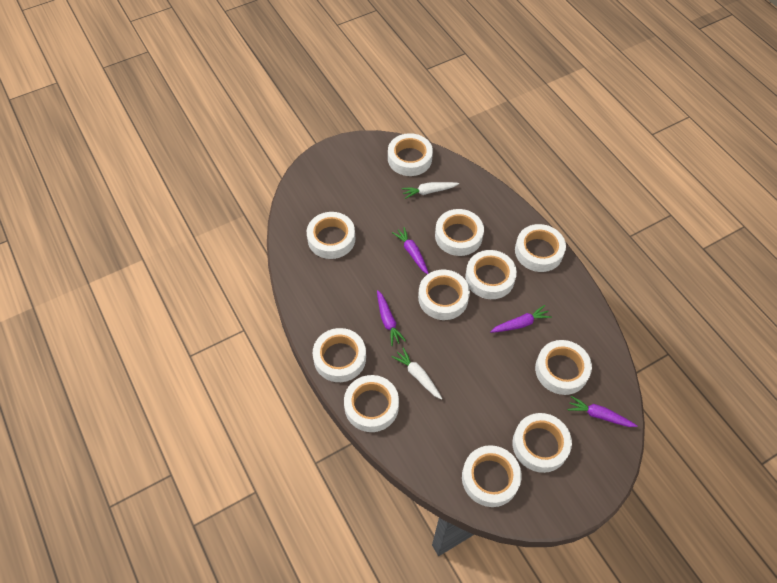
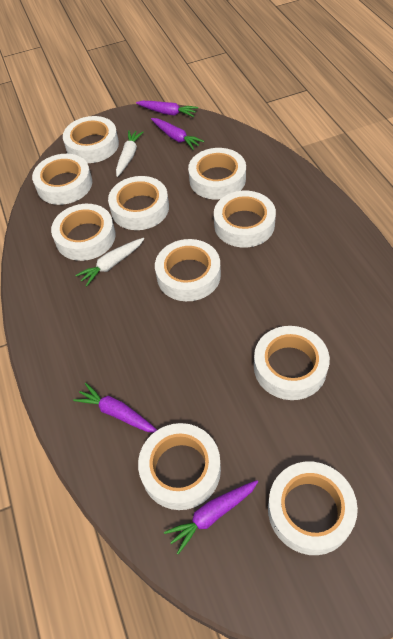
white tape: 11 -> 10

